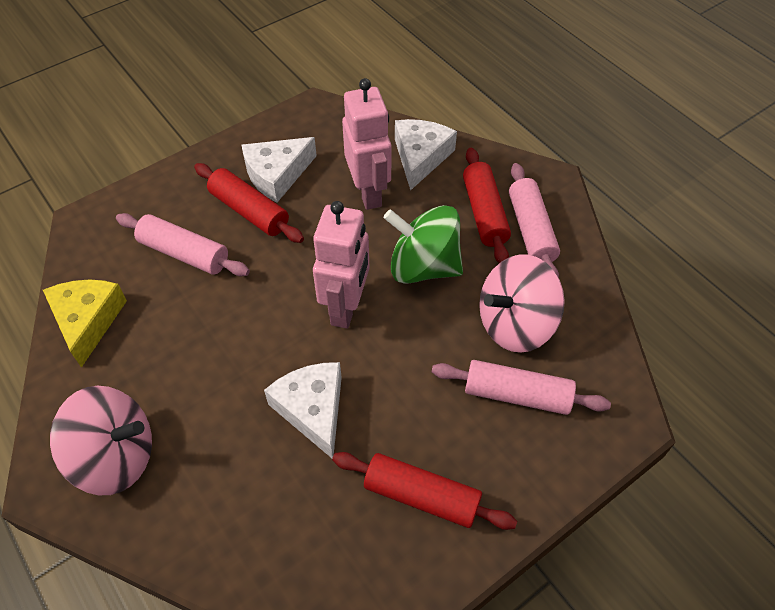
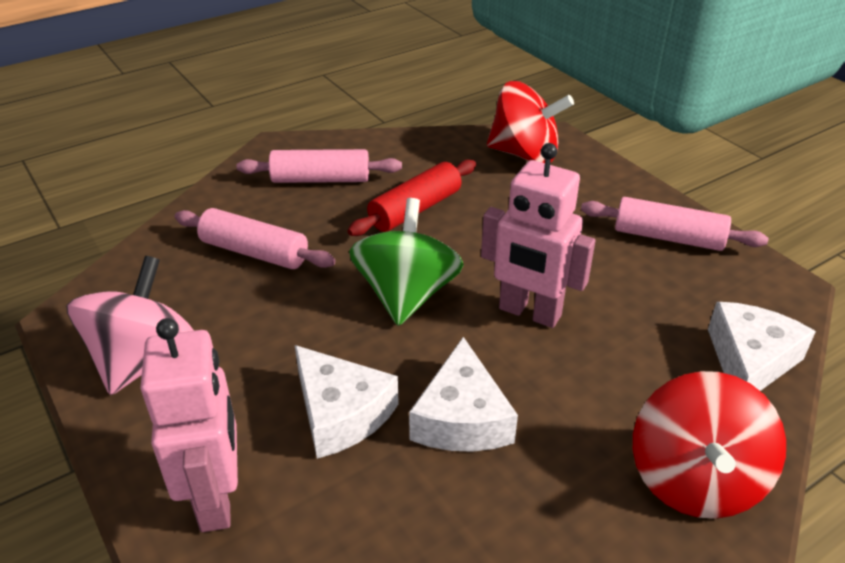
pink spinning top: 2 -> 1
red rolling pin: 3 -> 1
red spinning top: 0 -> 2
yellow cheese: 1 -> 0

